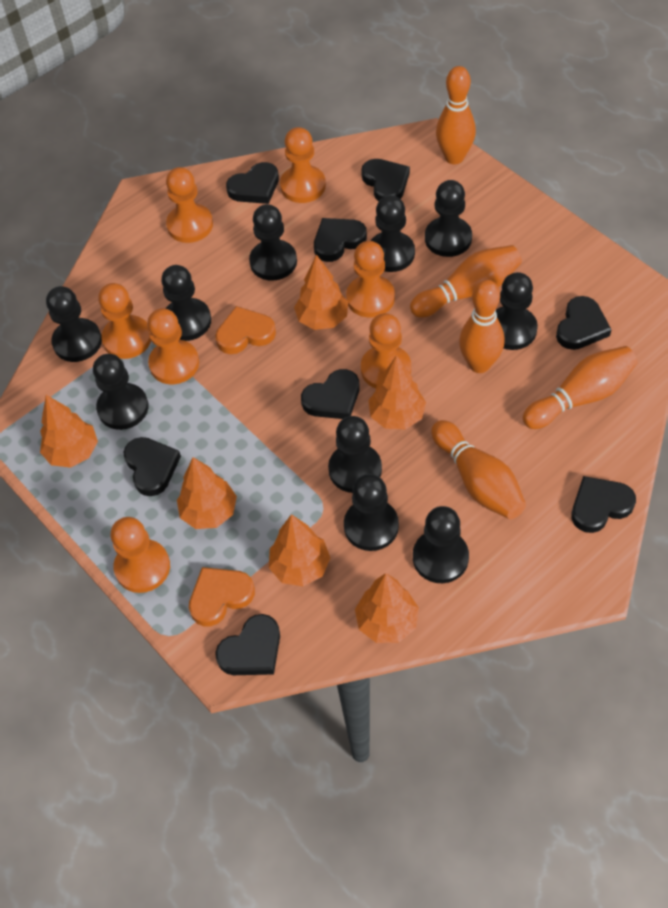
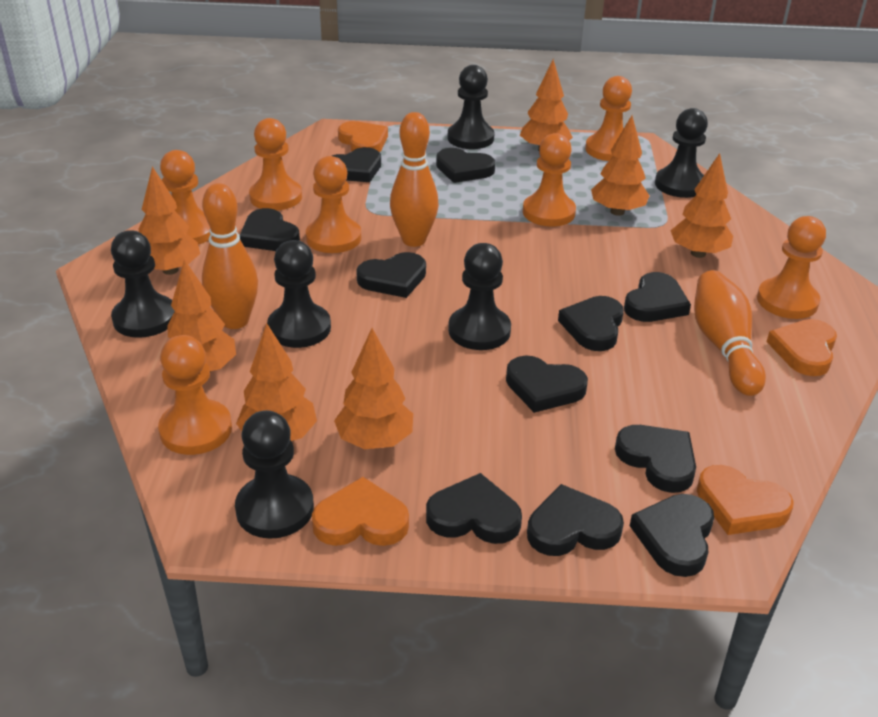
black heart: 8 -> 11
black pawn: 10 -> 6
orange bowling pin: 5 -> 3
orange heart: 2 -> 4
orange tree: 6 -> 7

